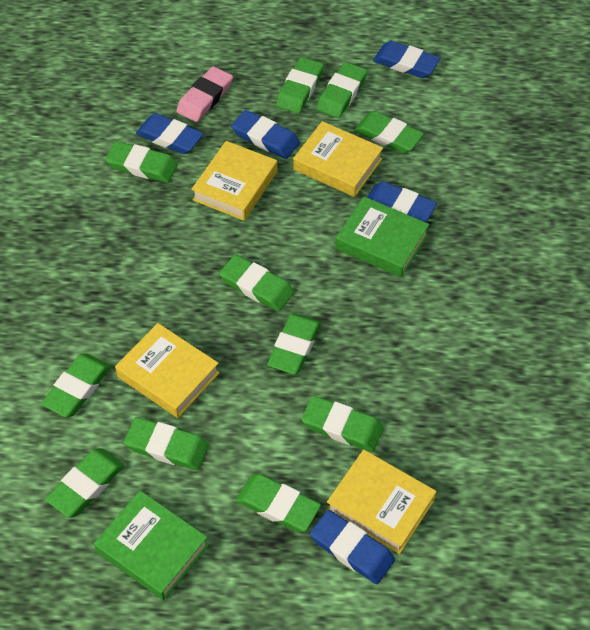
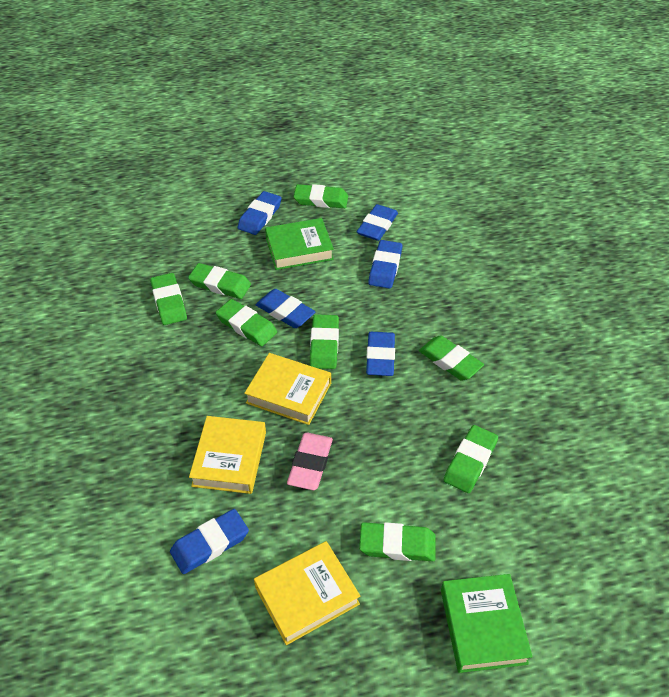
blue eraser: 5 -> 6
green eraser: 11 -> 8
yellow book: 4 -> 3

